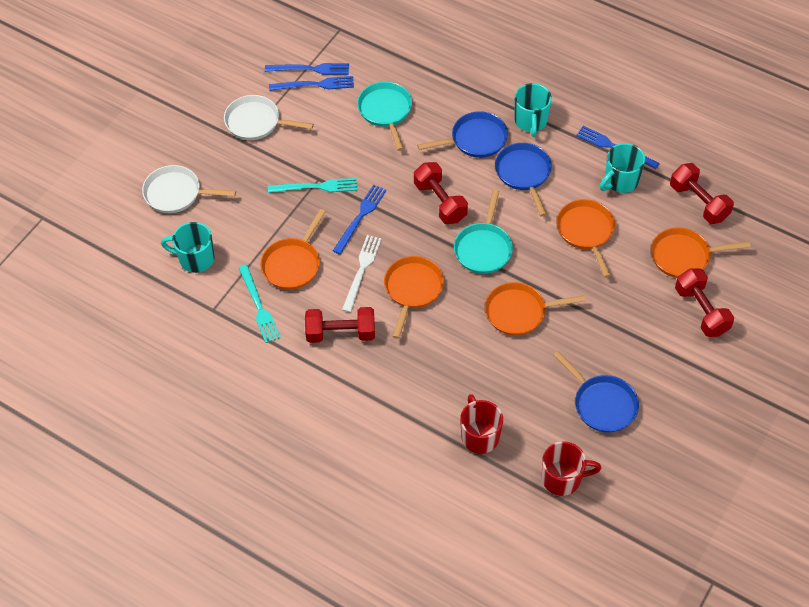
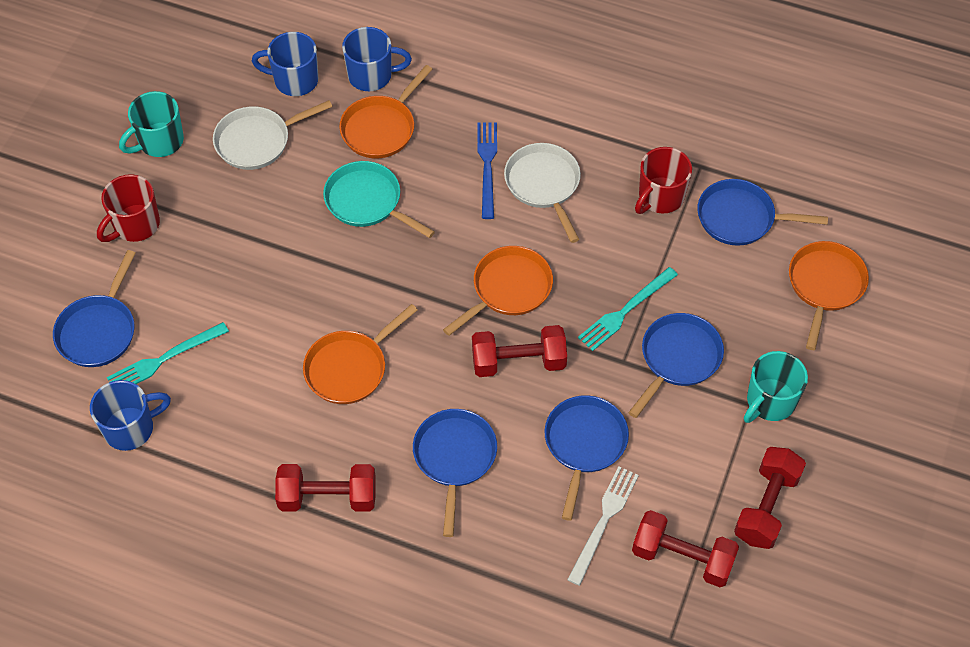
blue fork: 4 -> 1
blue mug: 0 -> 3
blue pan: 3 -> 5
orange pan: 5 -> 4
turquoise mug: 3 -> 2
turquoise pan: 2 -> 1

